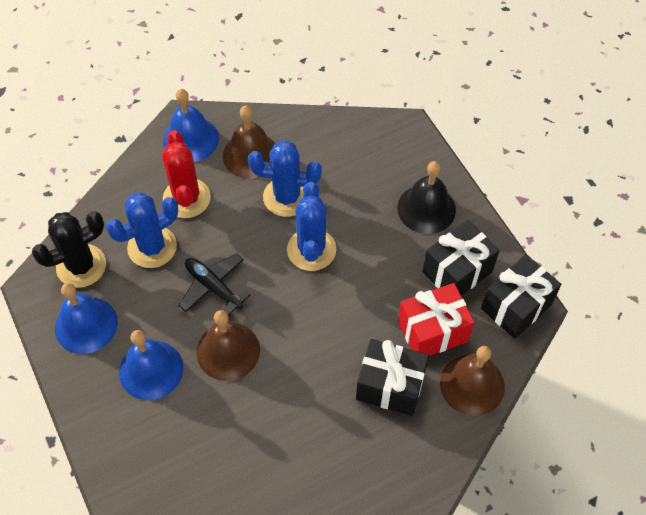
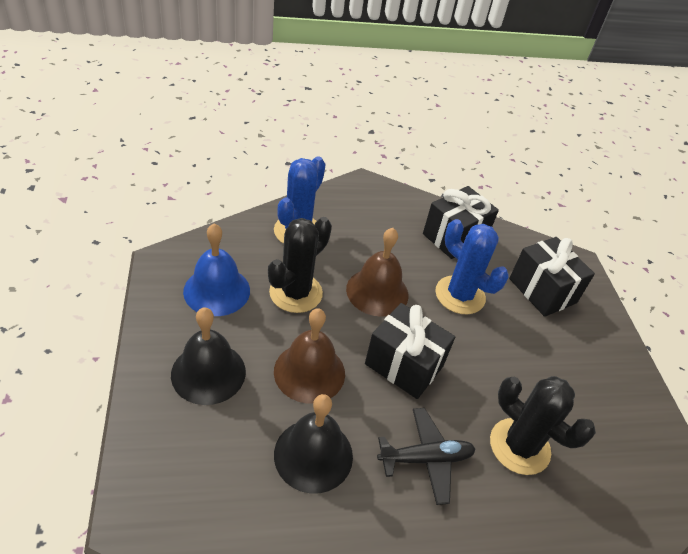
black bell: 1 -> 2
black cactus: 1 -> 2
blue bell: 3 -> 1
blue cactus: 3 -> 2
brown bell: 3 -> 2
red cactus: 1 -> 0
red gift: 1 -> 0

